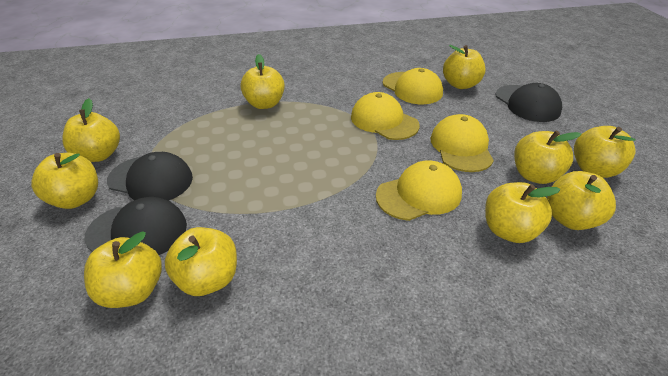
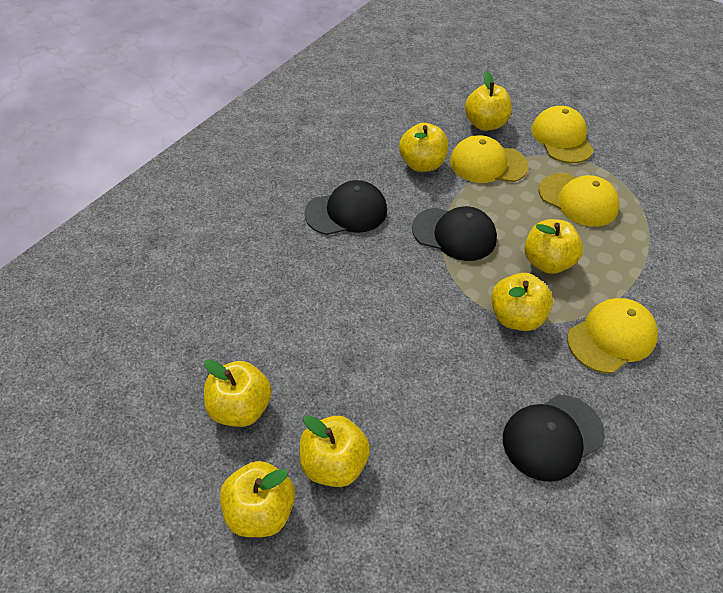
yellow apple: 10 -> 7

